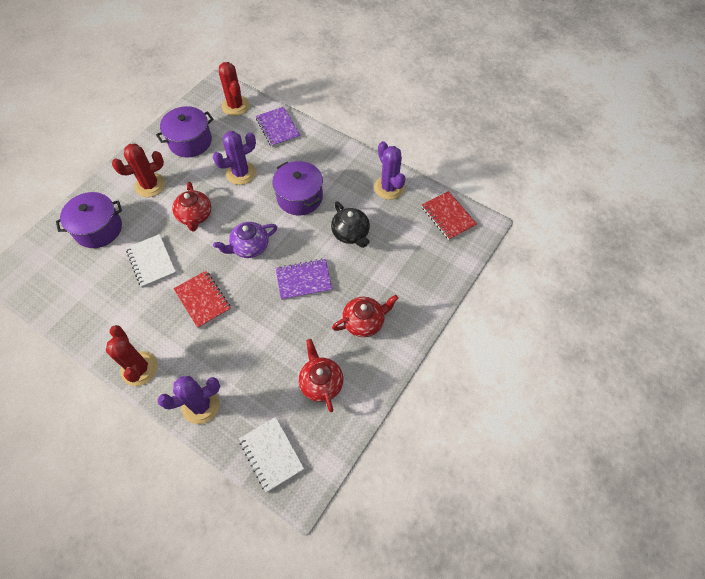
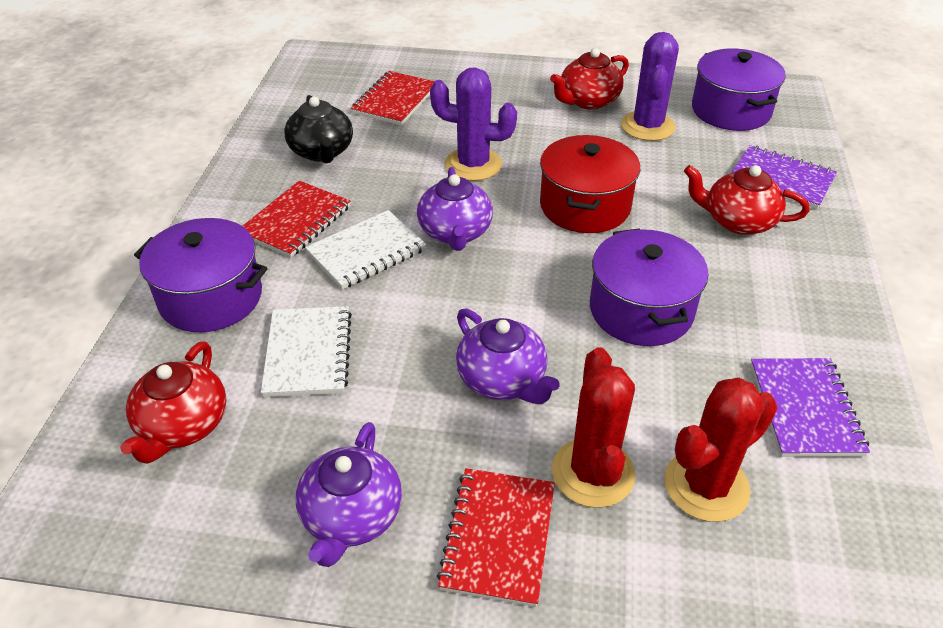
purple cactus: 3 -> 2
purple teapot: 1 -> 3
red cactus: 3 -> 2
red notebook: 2 -> 3
red pot: 0 -> 1

